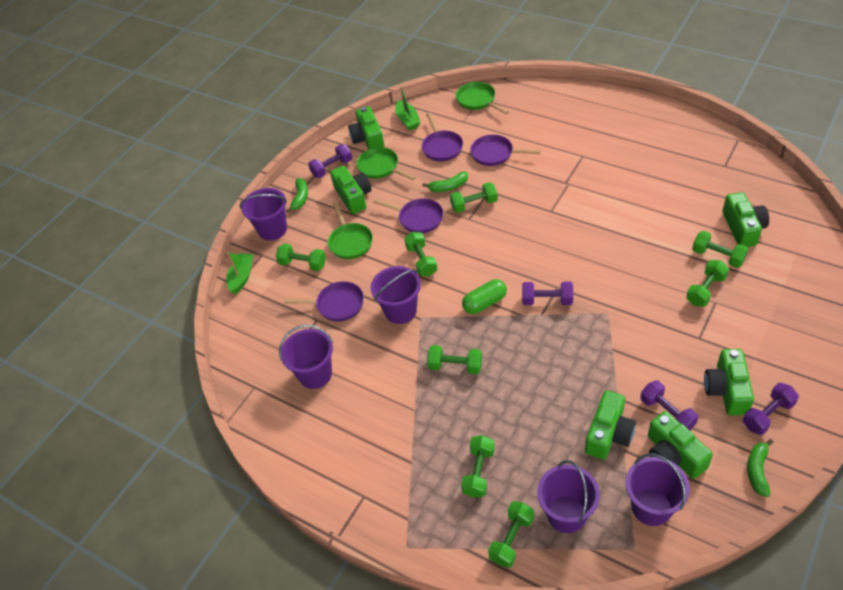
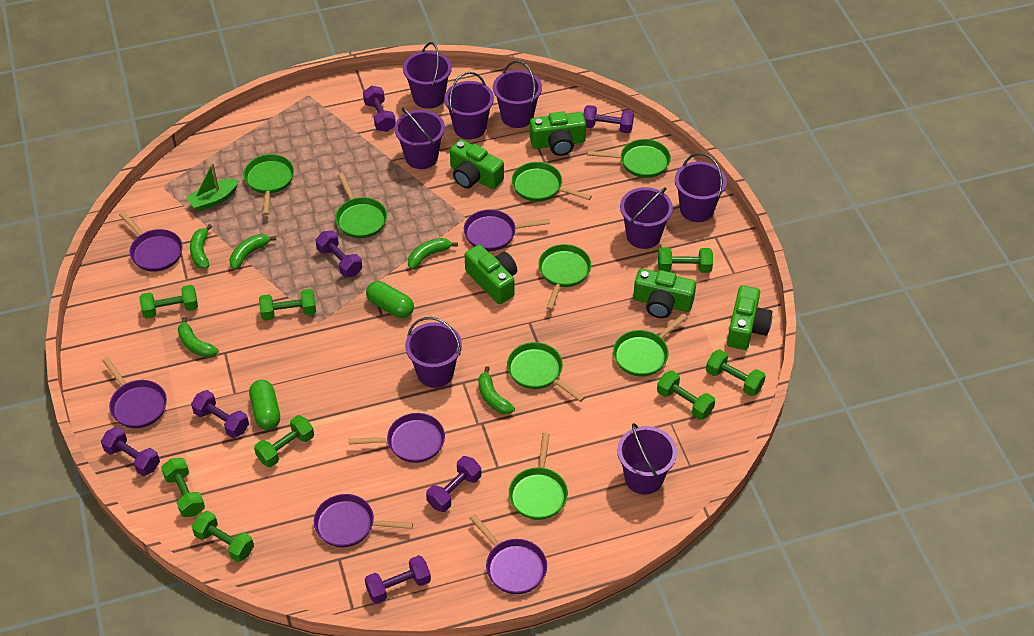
green banana: 3 -> 5
green boat: 2 -> 1
green camera: 6 -> 5
green capsule: 1 -> 2
green pan: 3 -> 8
purple bucket: 5 -> 8
purple dumbbell: 4 -> 7
purple pan: 4 -> 6

